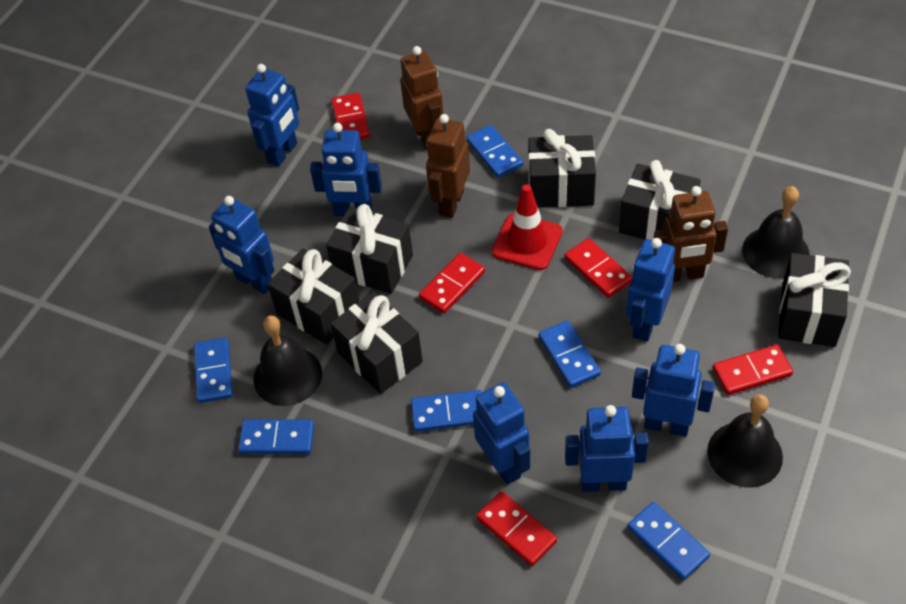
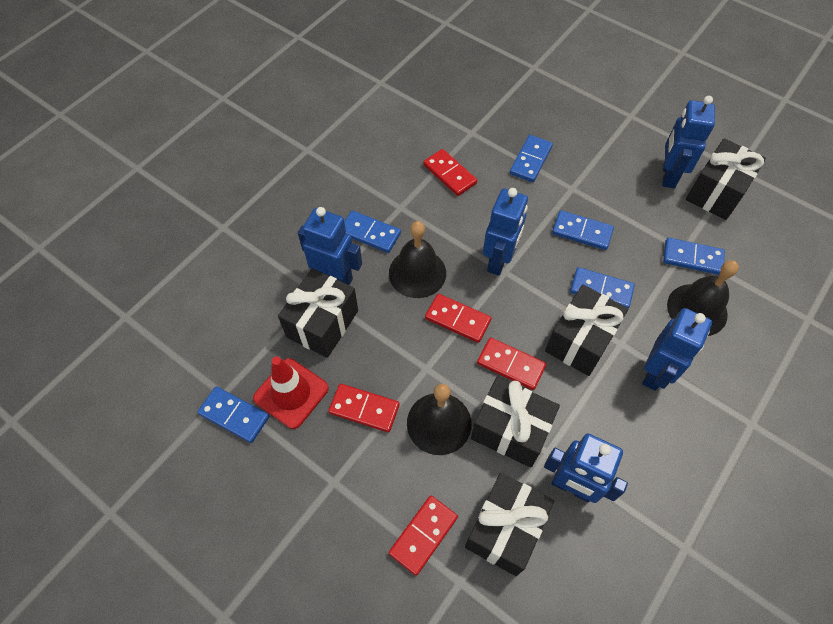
black gift: 6 -> 5
blue robot: 7 -> 5
brown robot: 3 -> 0

